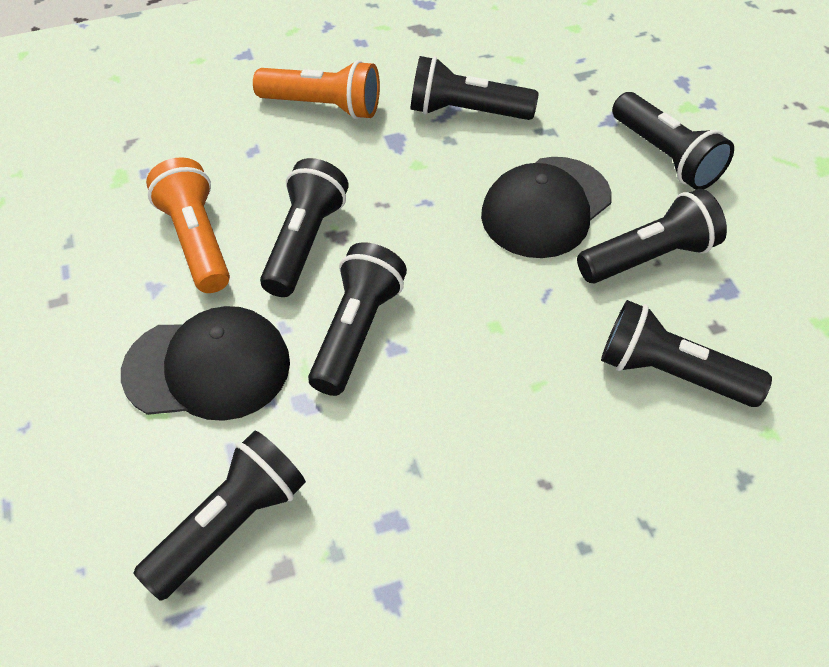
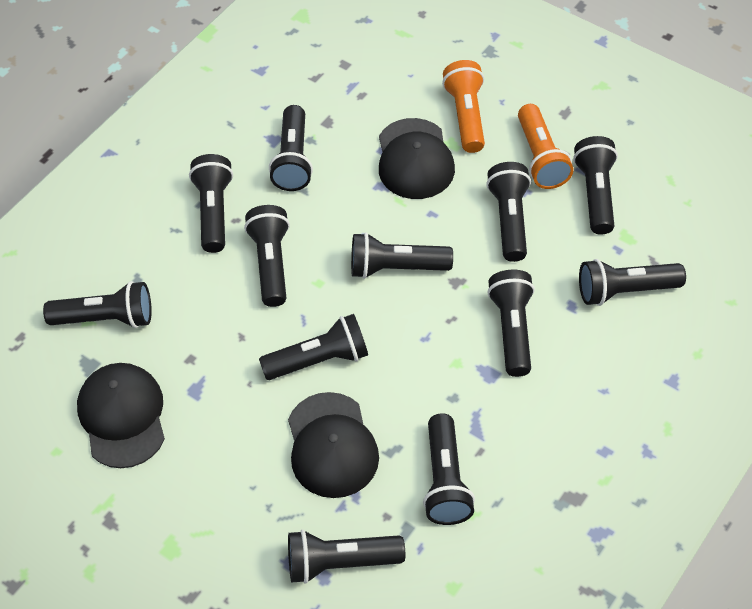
black cap: 2 -> 3
black flashlight: 7 -> 12

